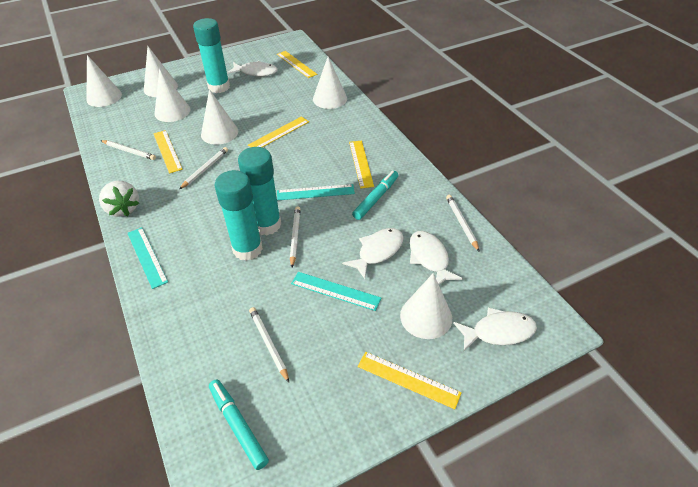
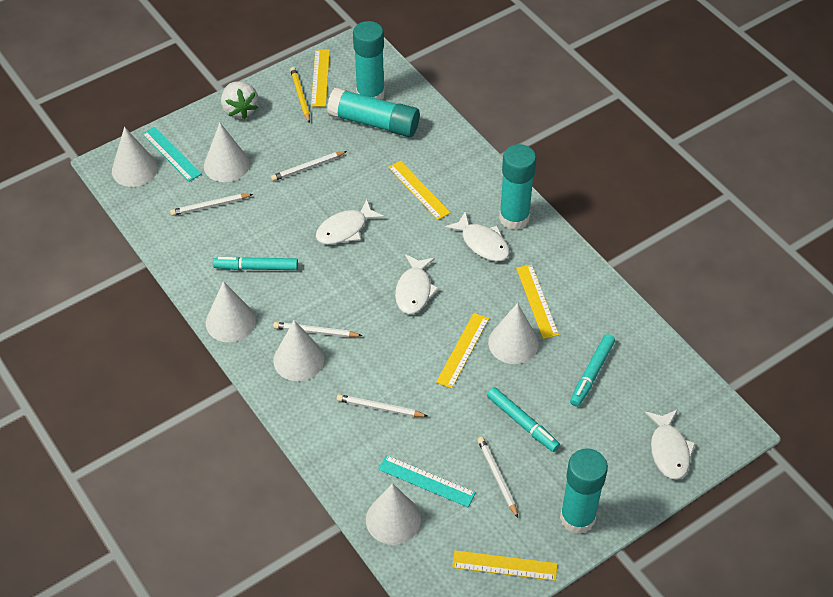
turquoise glue stick: 3 -> 4
turquoise marker: 2 -> 3
turquoise ruler: 3 -> 2
yellow pencil: 0 -> 1

